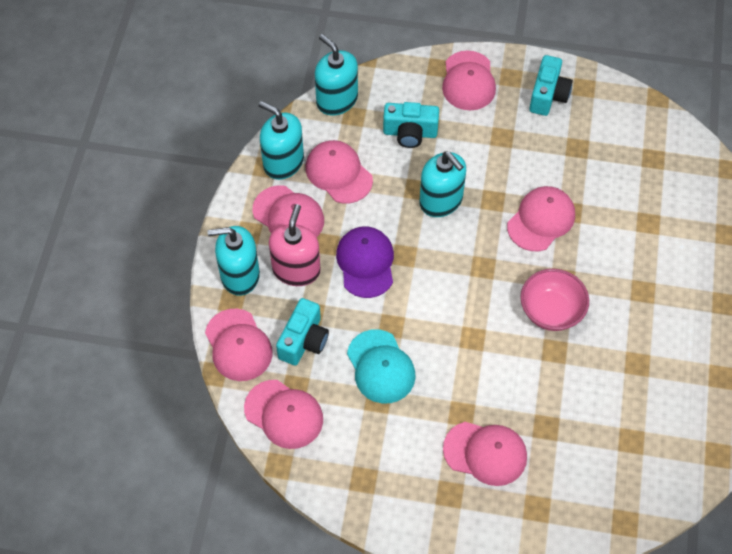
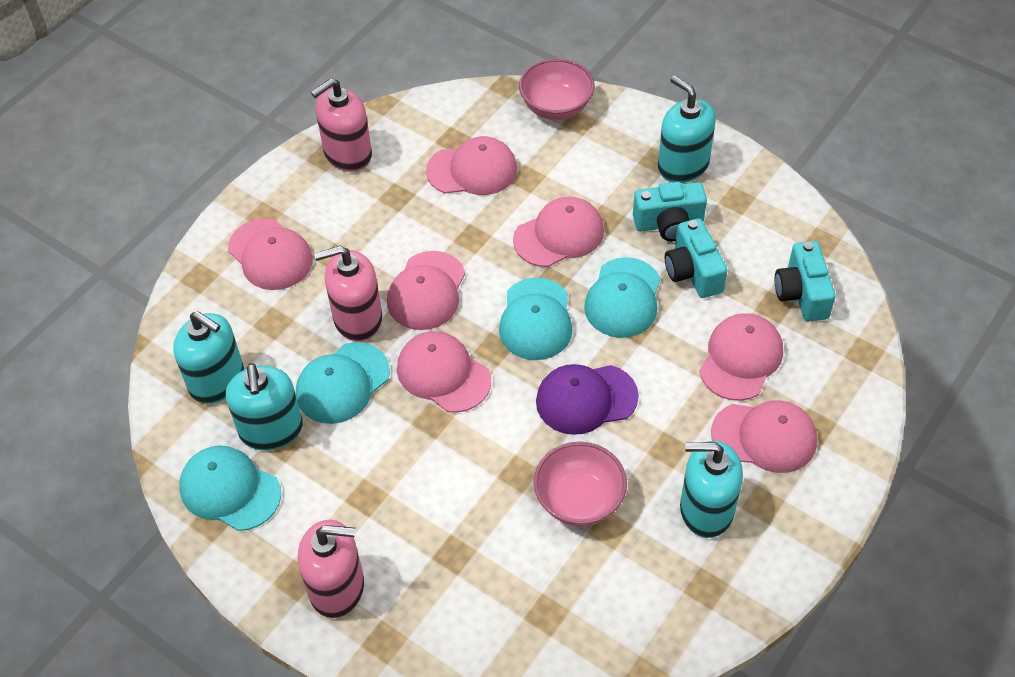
pink bowl: 1 -> 2
pink soap dispenser: 1 -> 3
turquoise cap: 1 -> 4

